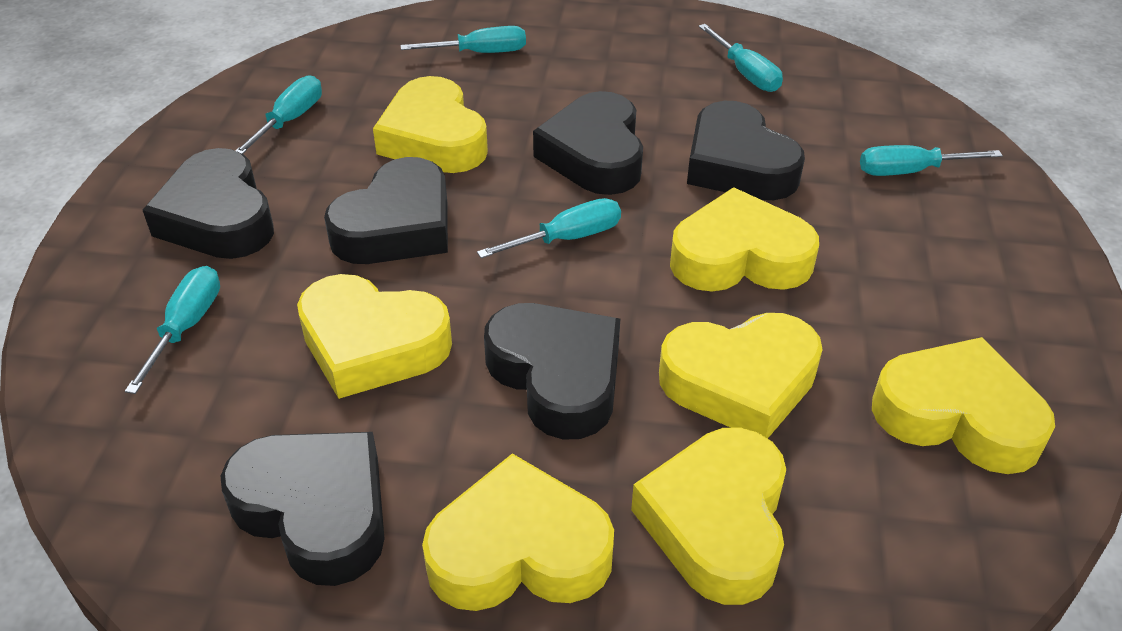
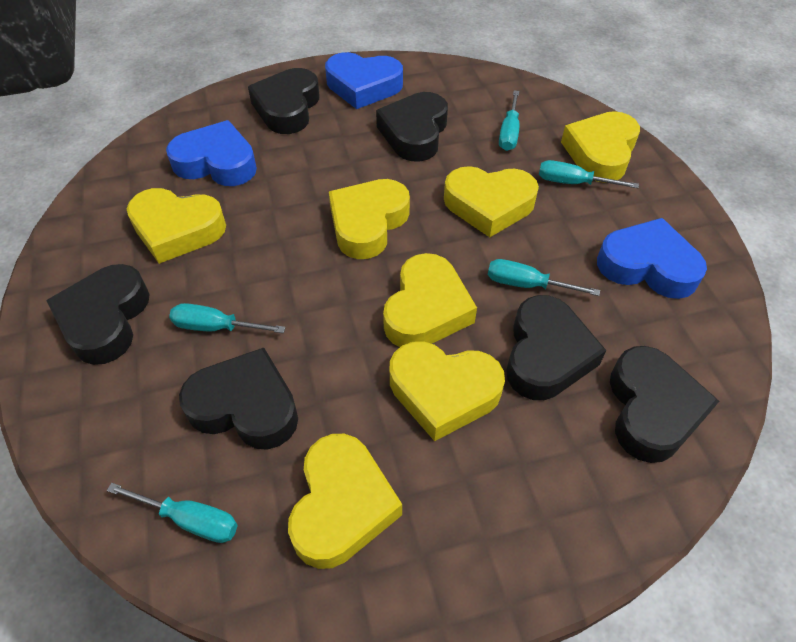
blue heart: 0 -> 3
turquoise screwdriver: 6 -> 5

